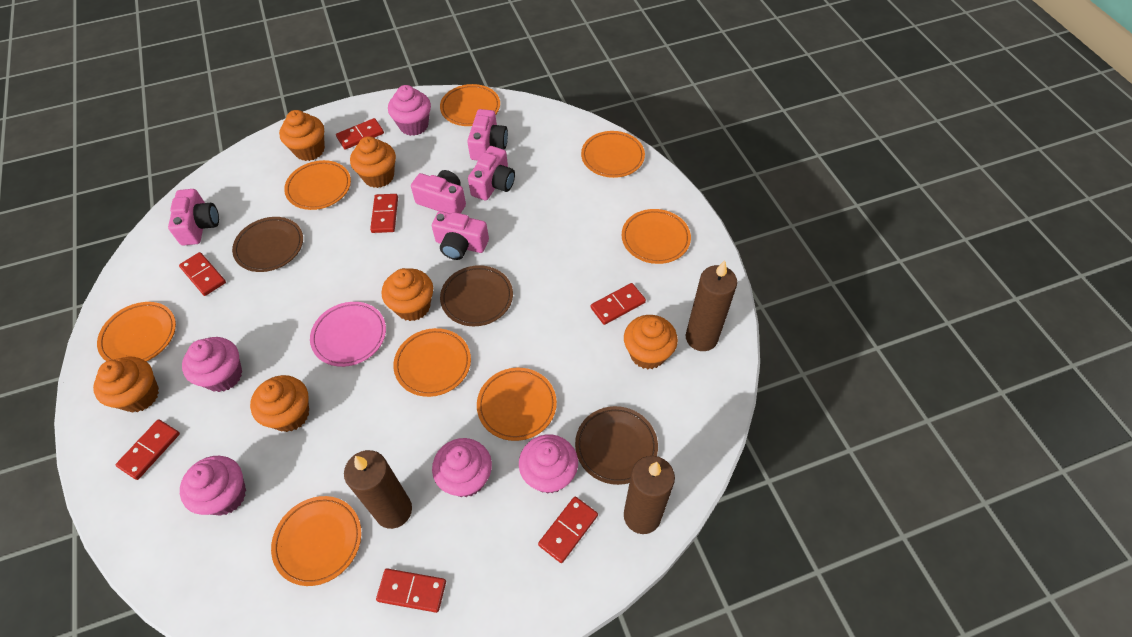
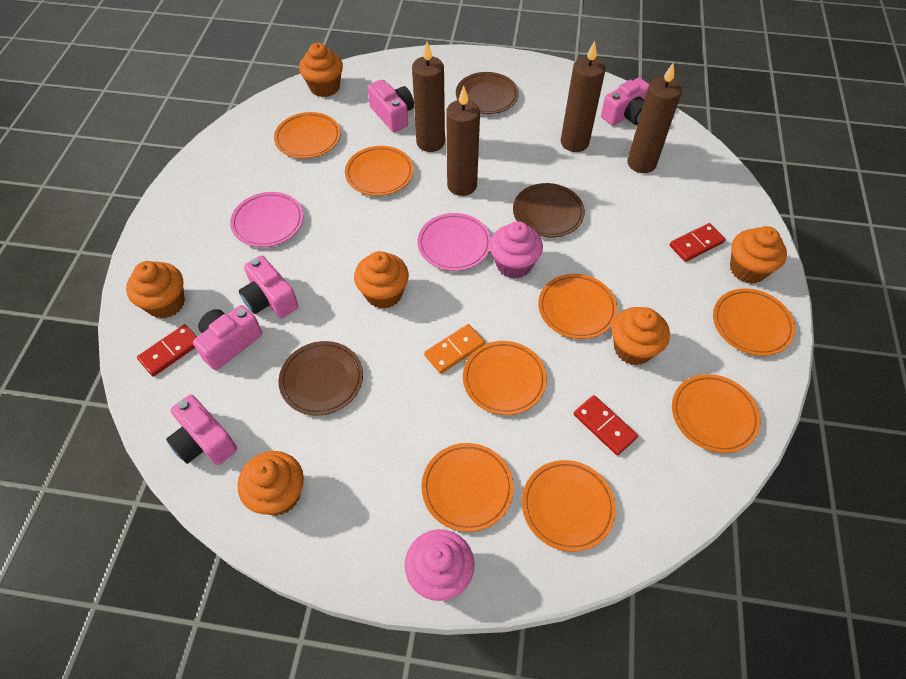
brown candle: 3 -> 4
orange domino: 0 -> 1
pink cupcake: 5 -> 2
pink plate: 1 -> 2
red domino: 7 -> 3

